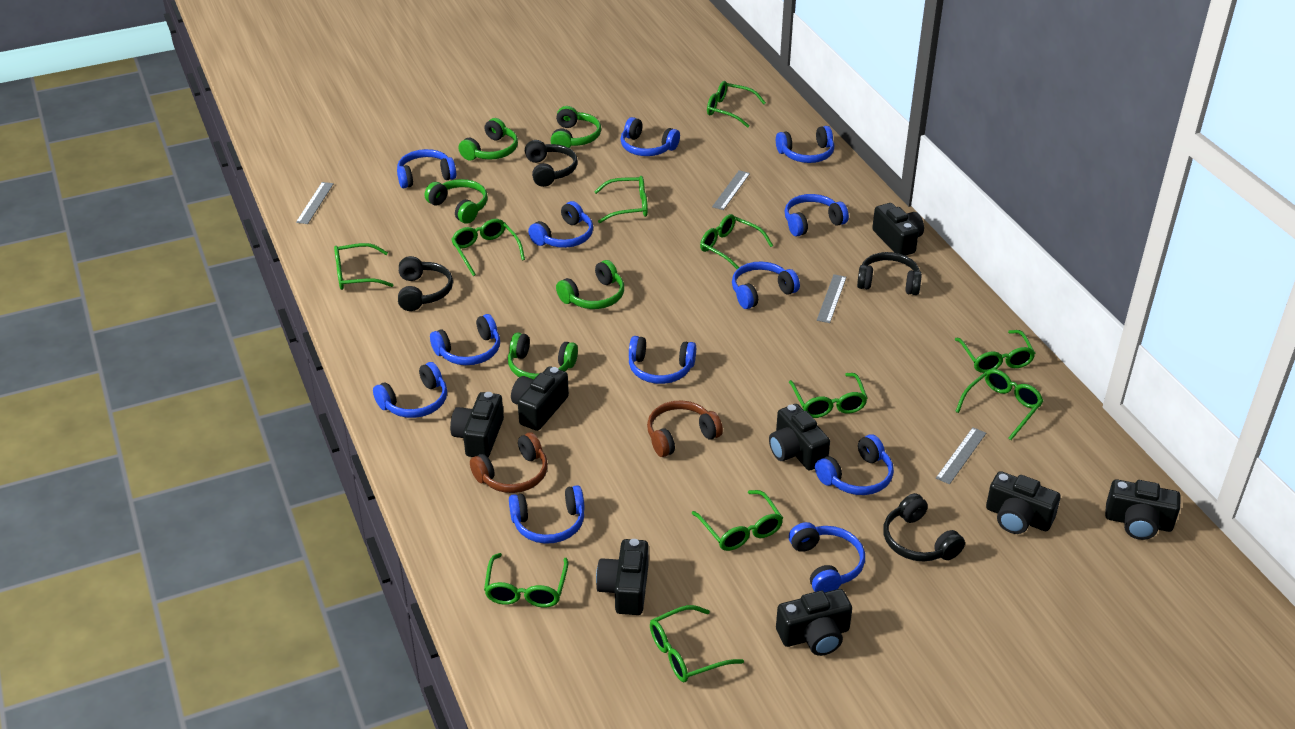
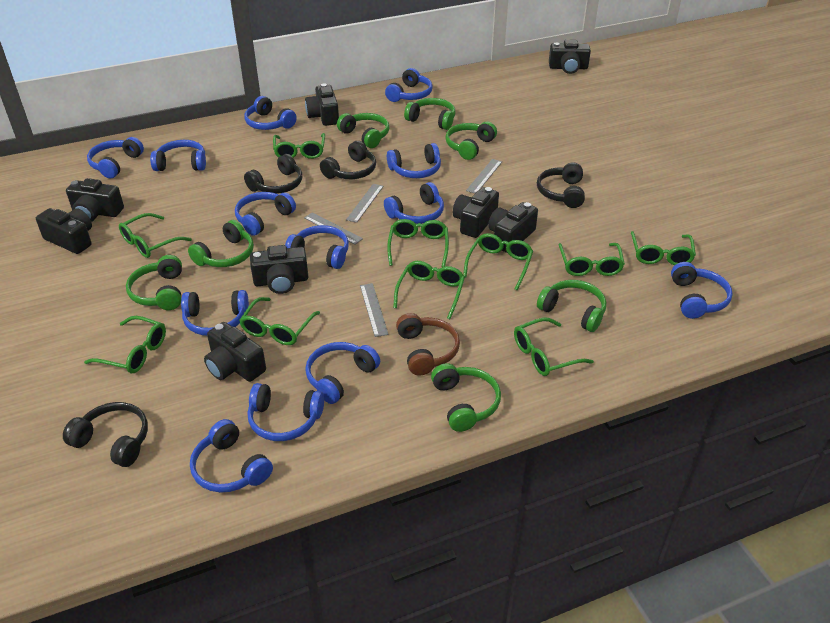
blue headphones: 12 -> 13
brown headphones: 2 -> 1
green glasses: 11 -> 10
green headphones: 5 -> 7

